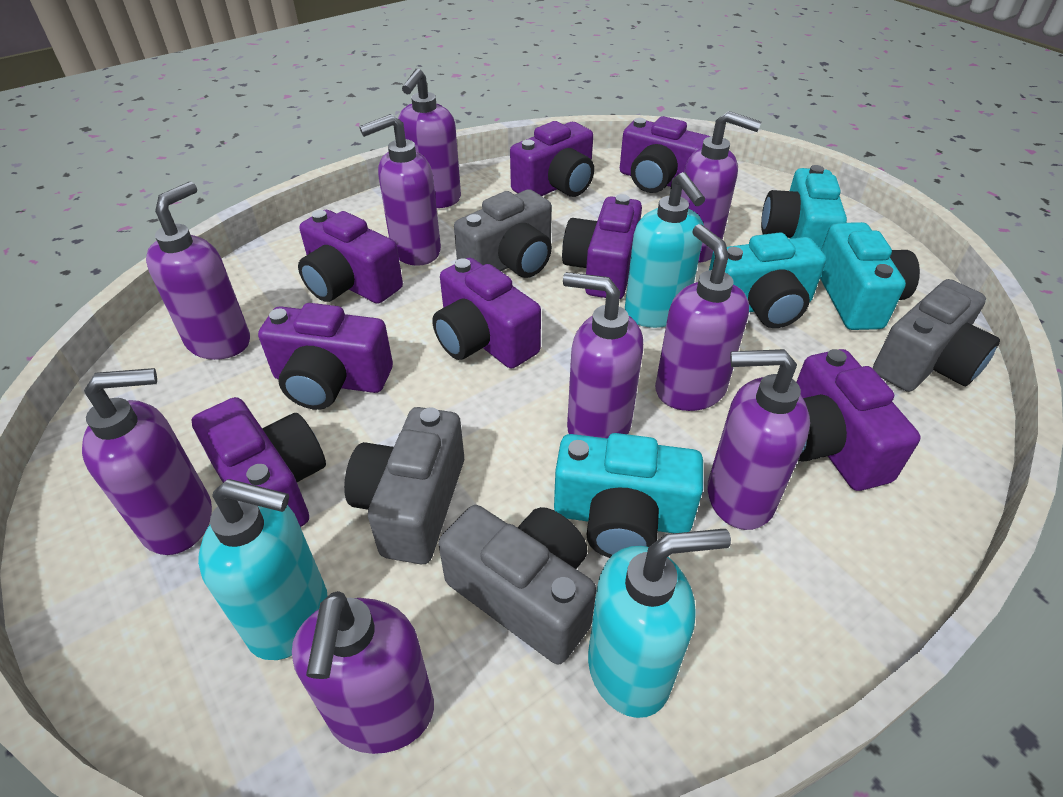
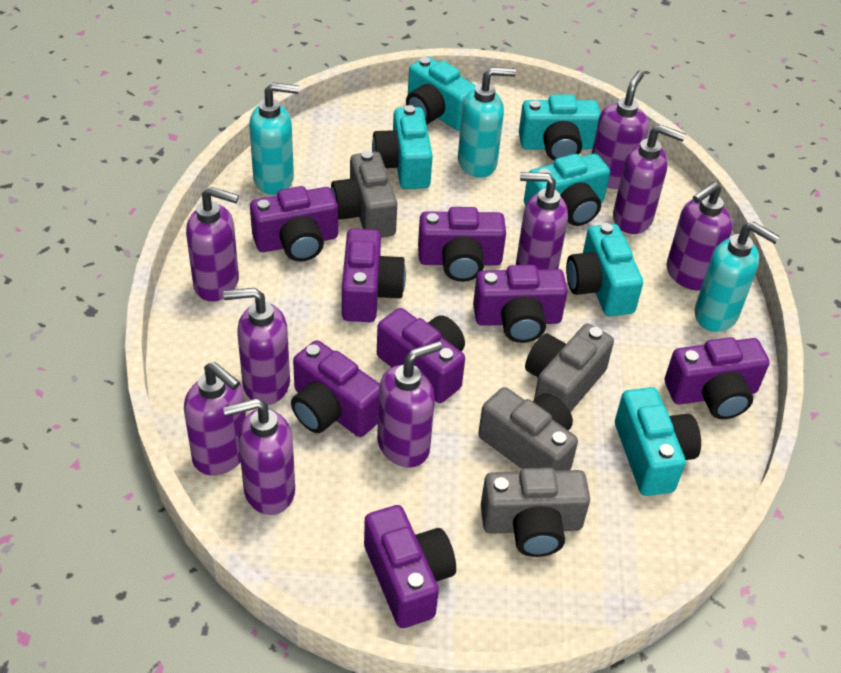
turquoise camera: 4 -> 6

